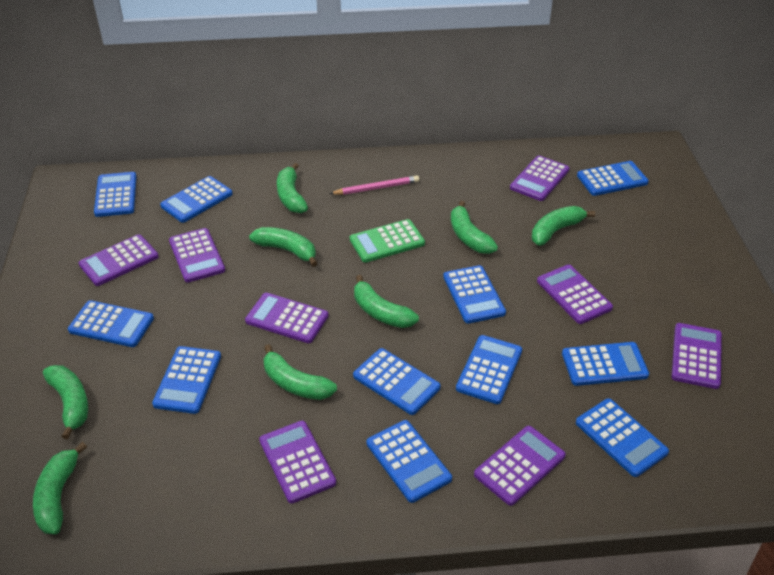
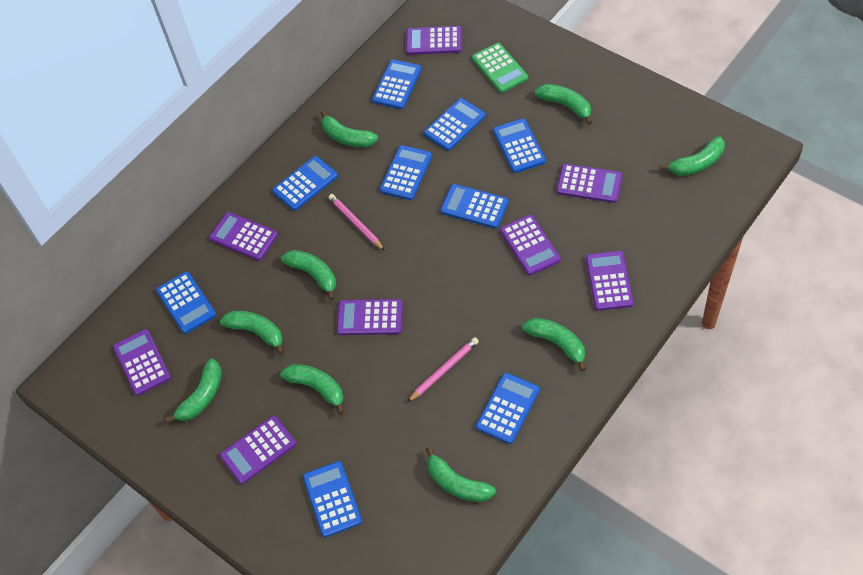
blue calculator: 11 -> 9
green banana: 8 -> 9
pink pencil: 1 -> 2

